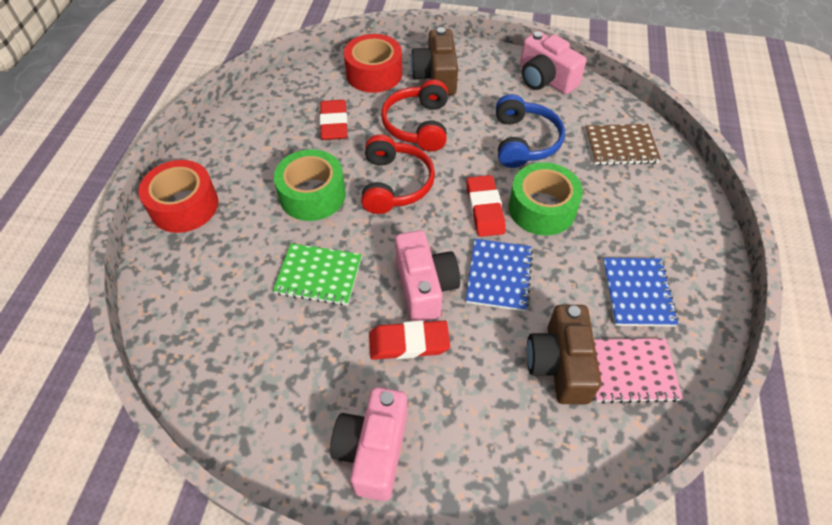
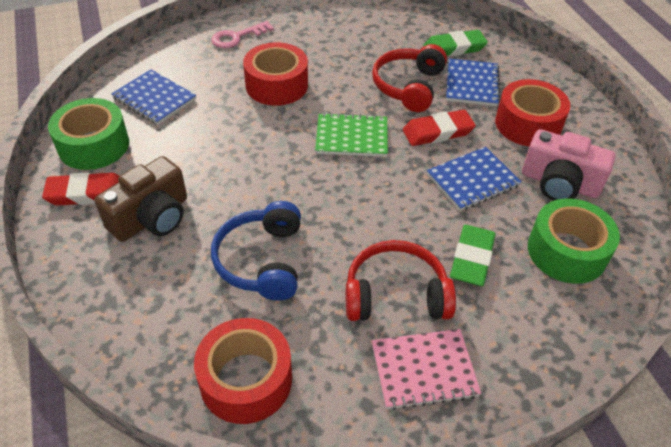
blue notebook: 2 -> 3
brown camera: 2 -> 1
brown notebook: 1 -> 0
green eraser: 0 -> 2
pink camera: 3 -> 1
pink key: 0 -> 1
red eraser: 3 -> 2
red tape: 2 -> 3

